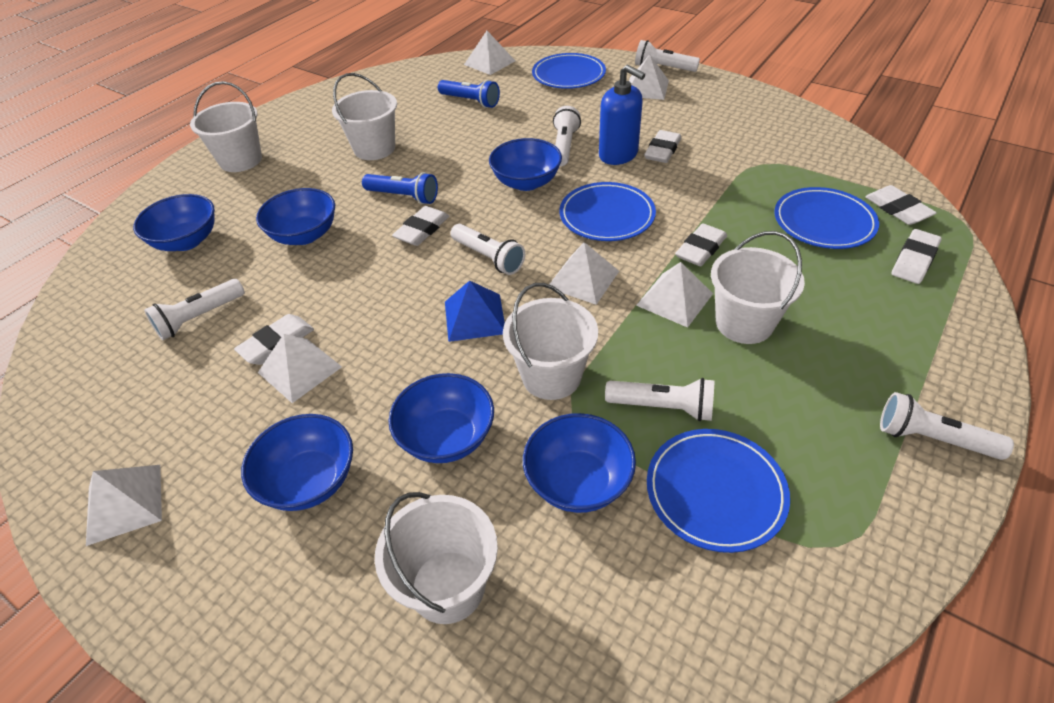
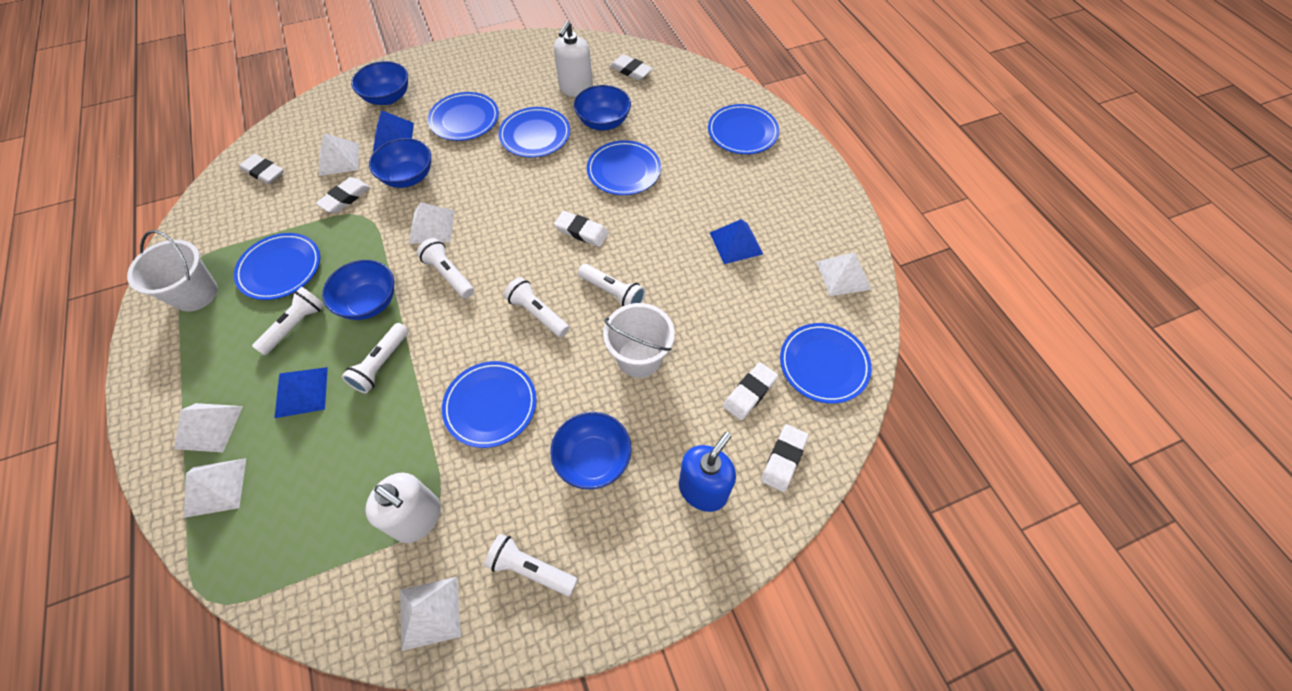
blue bowl: 6 -> 5
blue flashlight: 2 -> 0
blue plate: 4 -> 7
blue pyramid: 1 -> 3
white bucket: 5 -> 2
white soap dispenser: 0 -> 2

